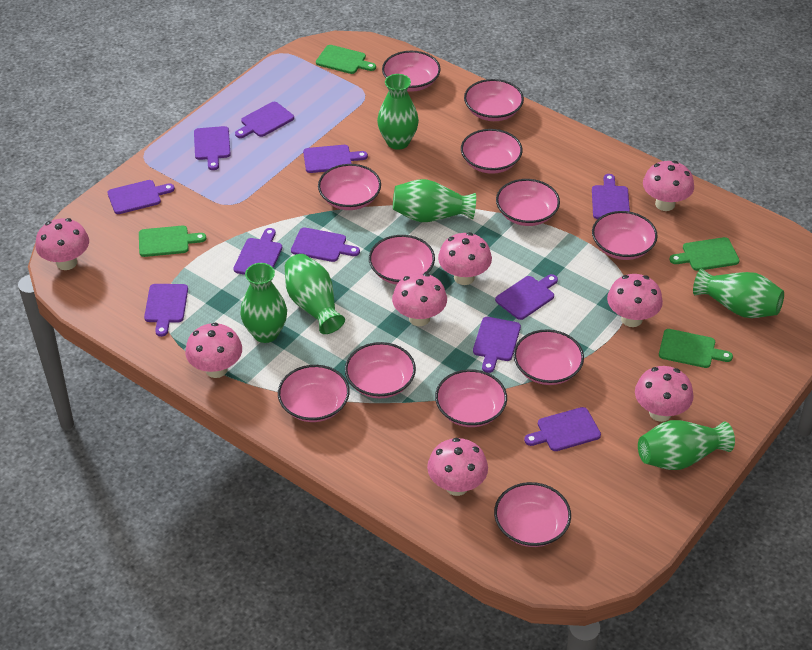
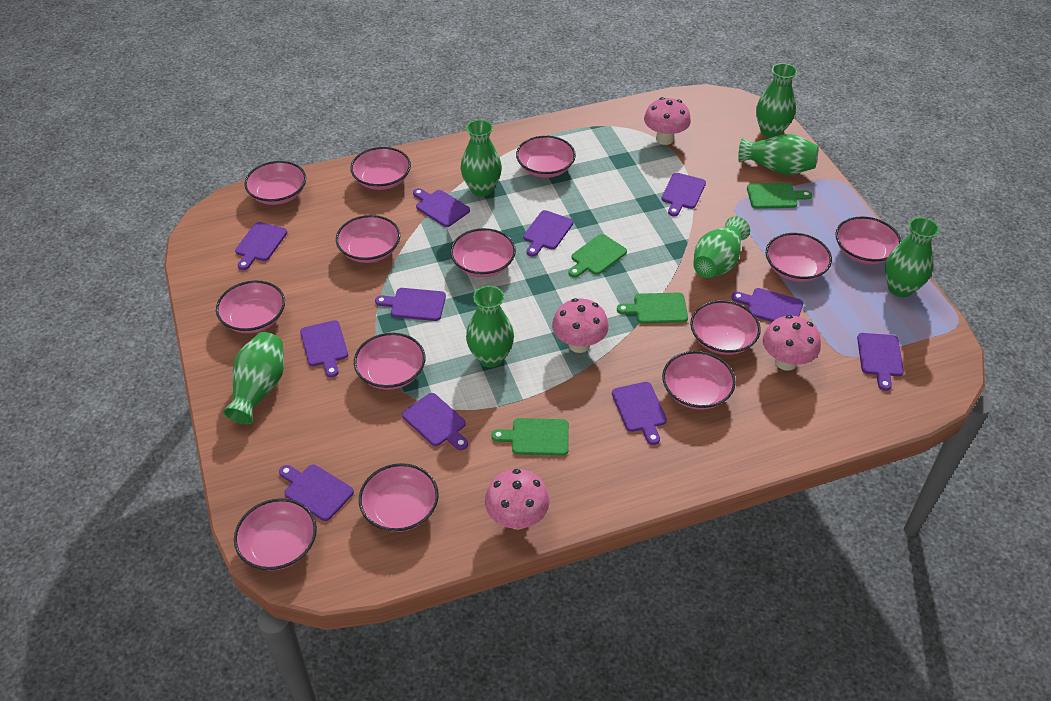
green vase: 6 -> 7
pink bowl: 12 -> 13
pink mushroom: 8 -> 4

